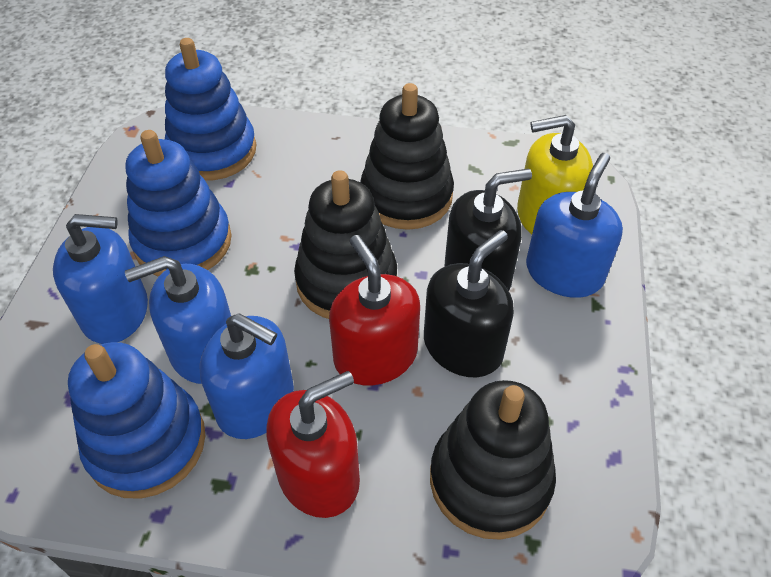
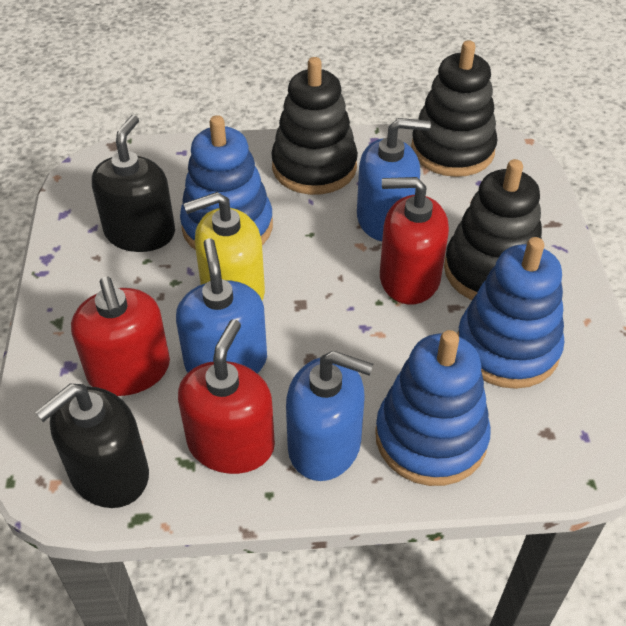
blue soap dispenser: 4 -> 3
red soap dispenser: 2 -> 3

